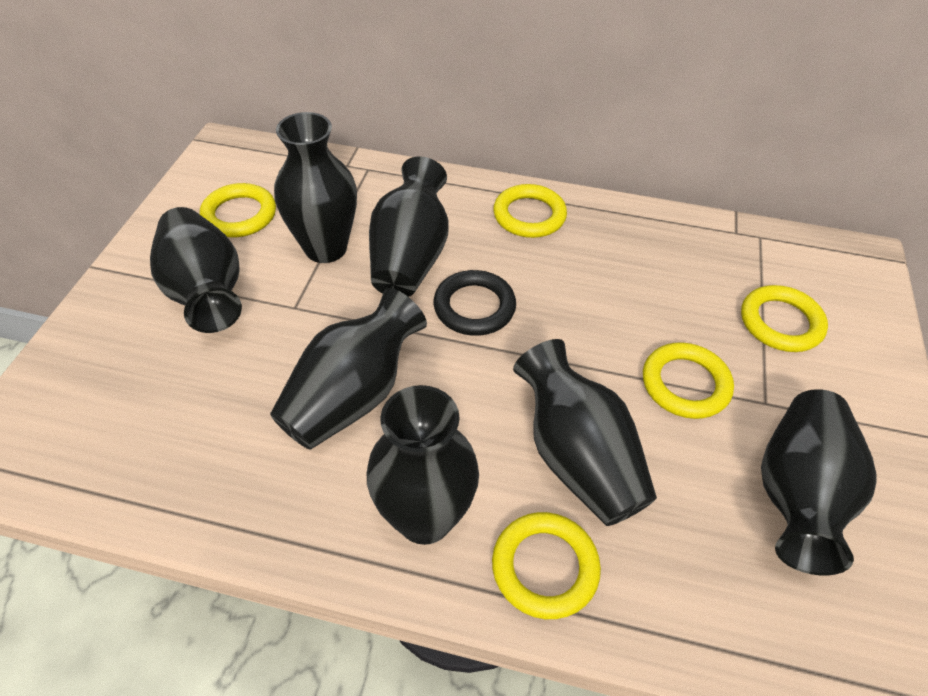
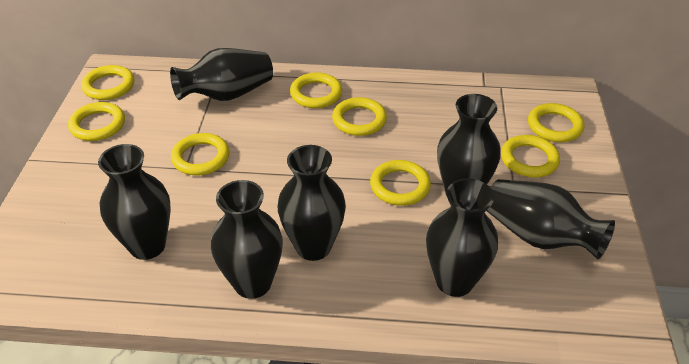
black ring: 1 -> 0
yellow ring: 5 -> 8

